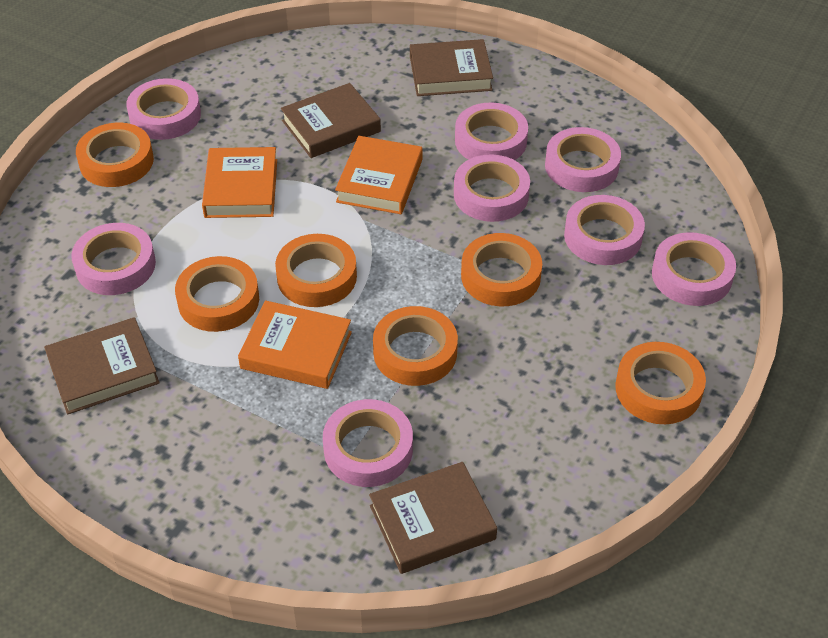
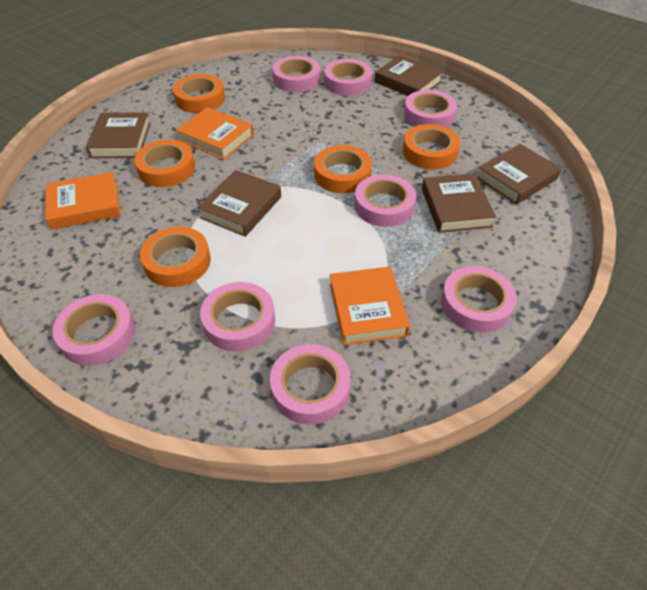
brown book: 4 -> 5
orange tape: 6 -> 5

